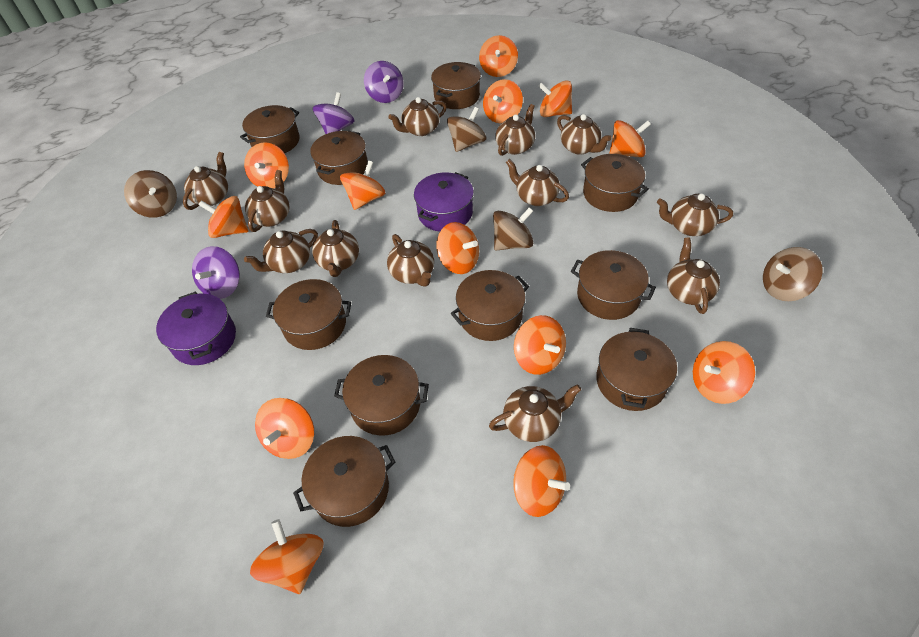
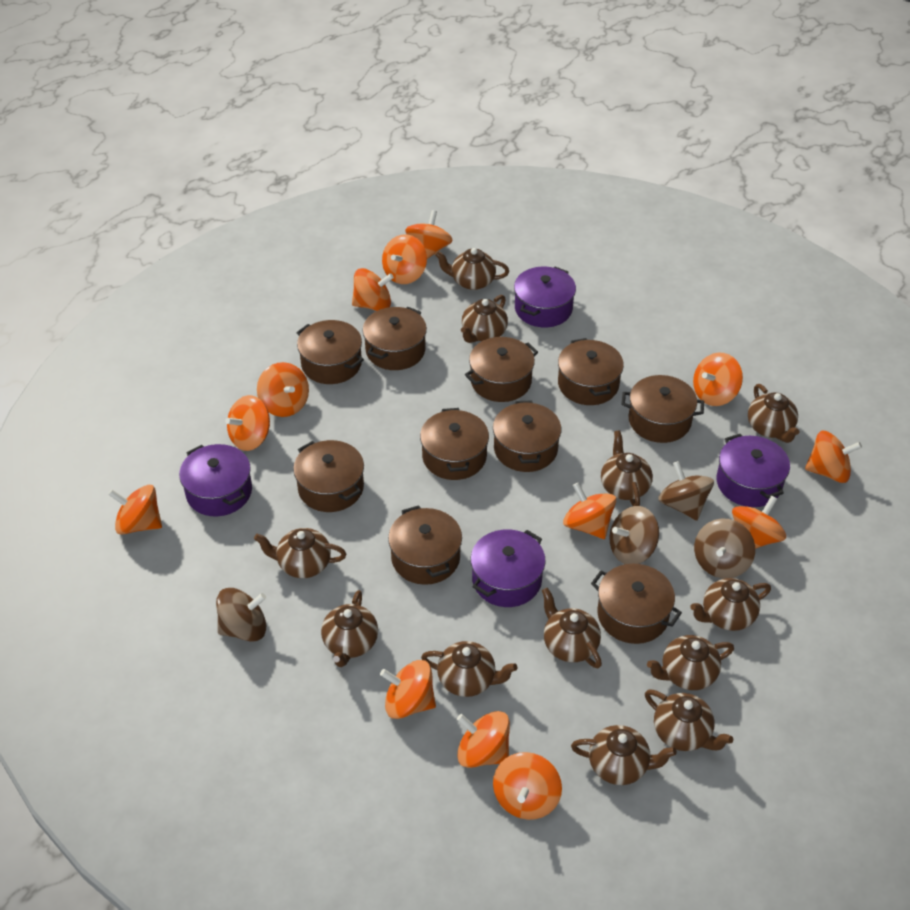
purple pot: 2 -> 4
purple spinning top: 3 -> 0

